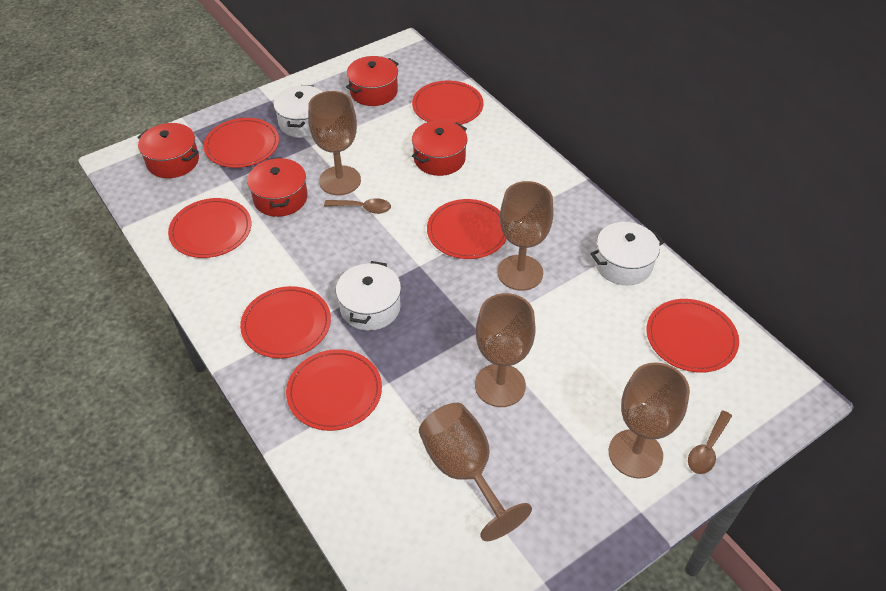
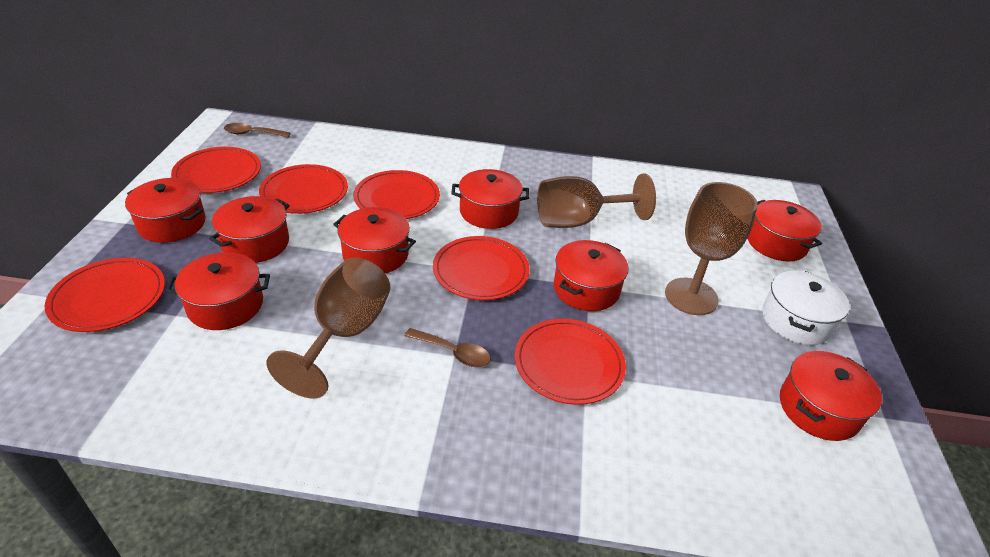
brown goblet: 5 -> 3
red plate: 7 -> 6
red pot: 4 -> 8
white pot: 3 -> 1

